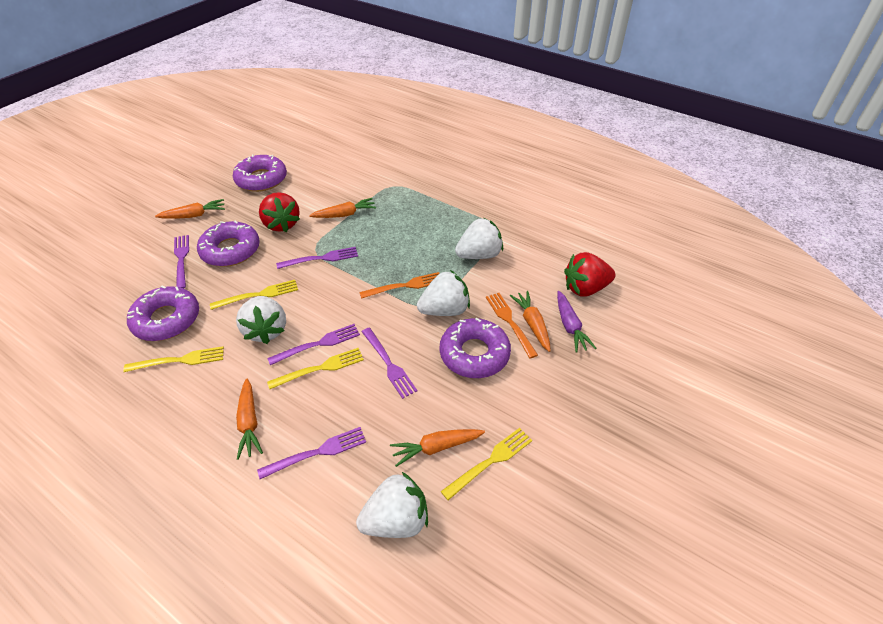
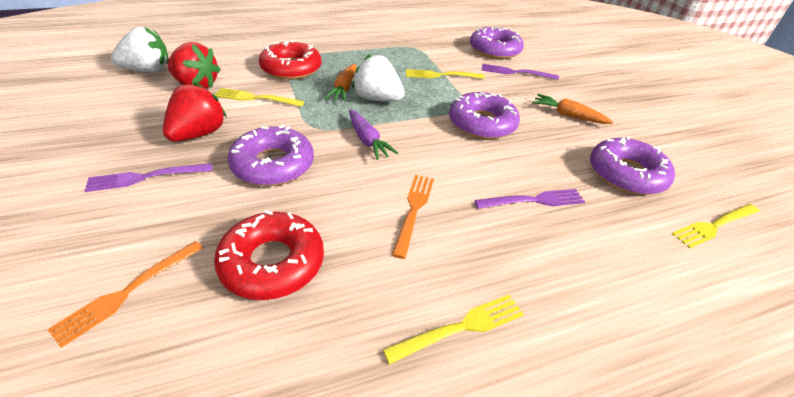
orange carrot: 5 -> 2
purple fork: 5 -> 3
red donut: 0 -> 2
white strawberry: 4 -> 2

